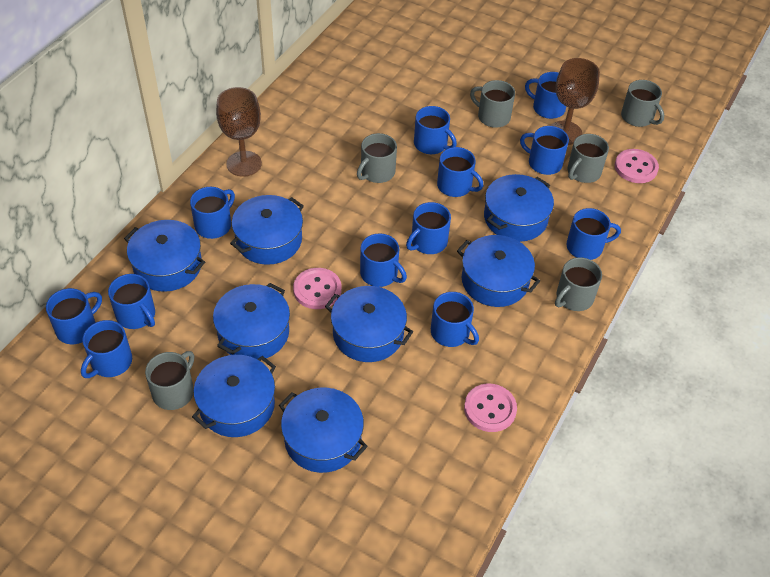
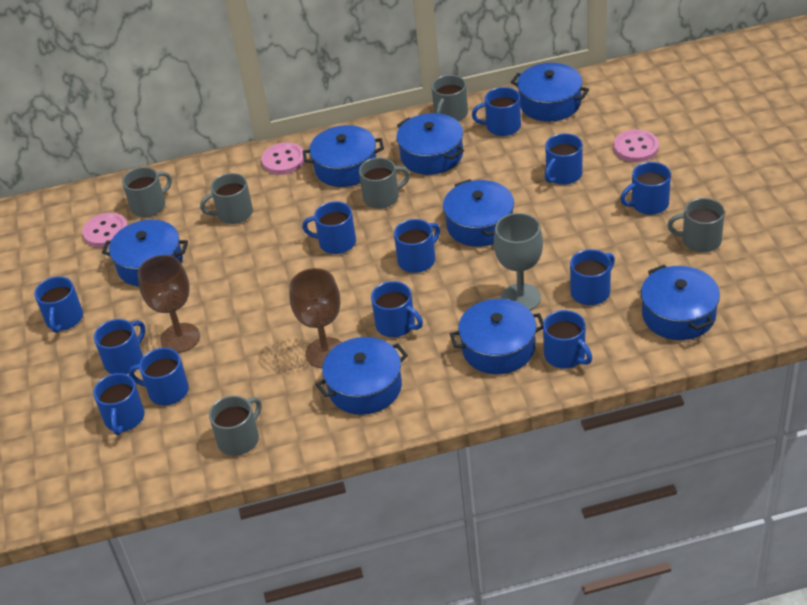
grey goblet: 0 -> 1

